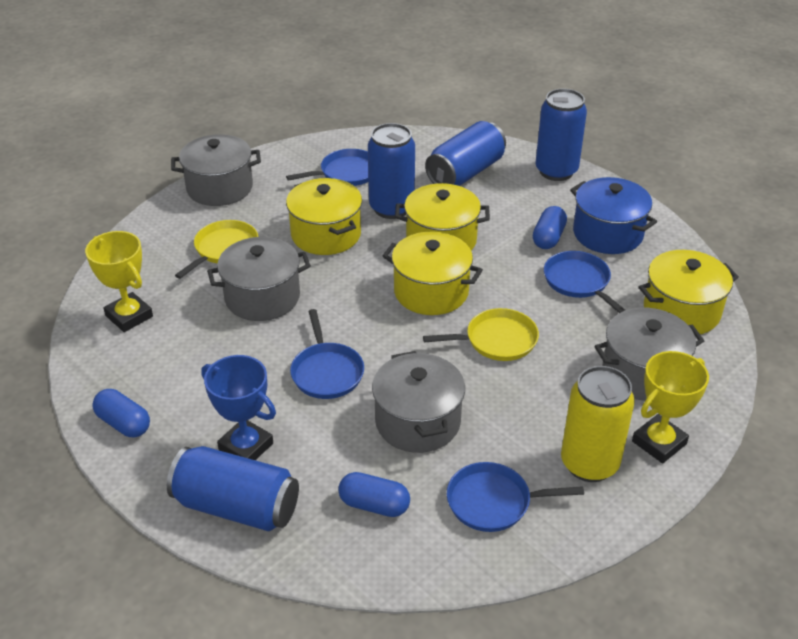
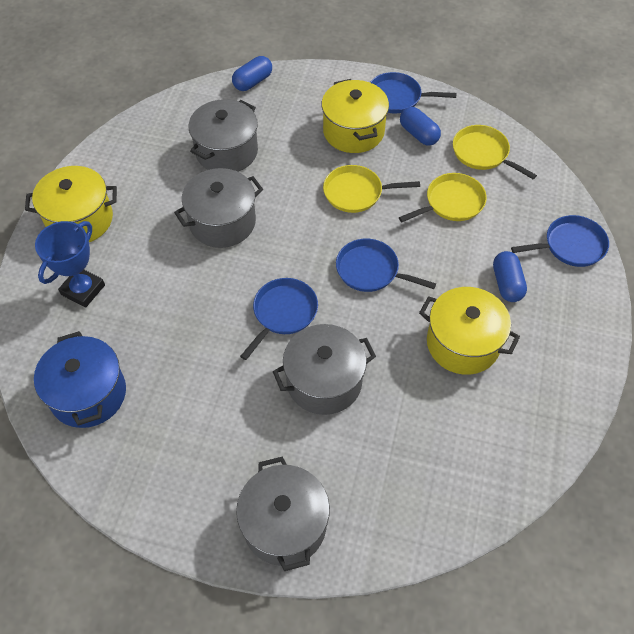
blue can: 4 -> 0
yellow can: 1 -> 0
yellow pan: 2 -> 3
yellow pot: 4 -> 3
yellow trophy: 2 -> 0

